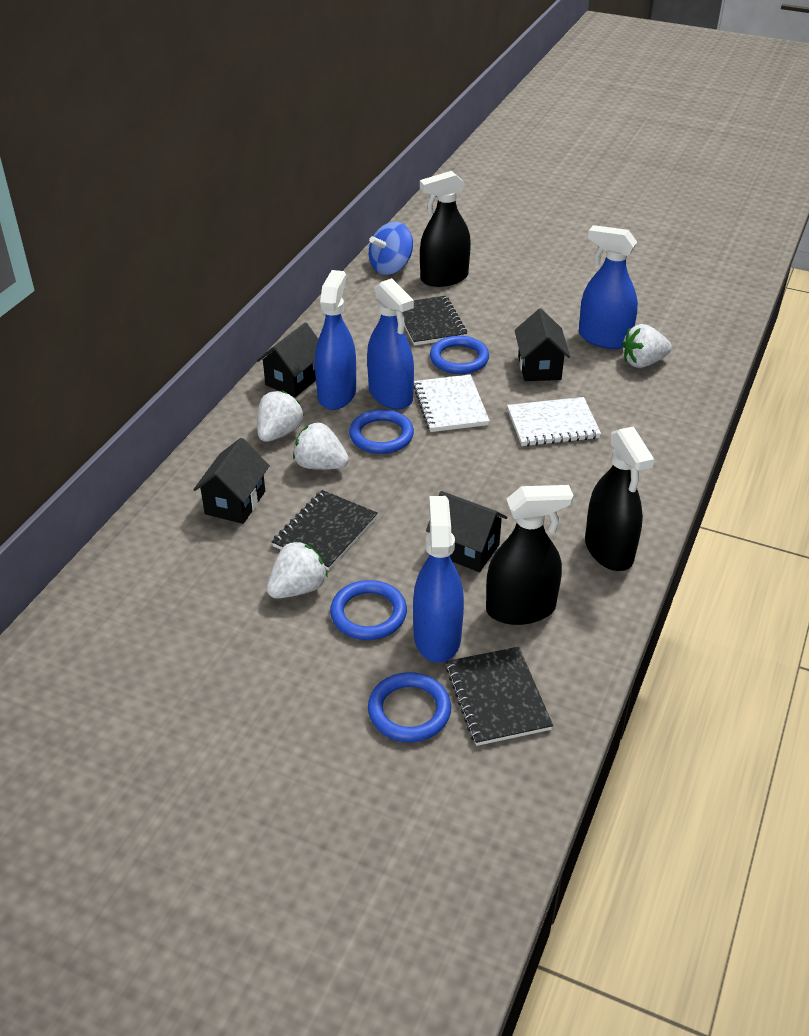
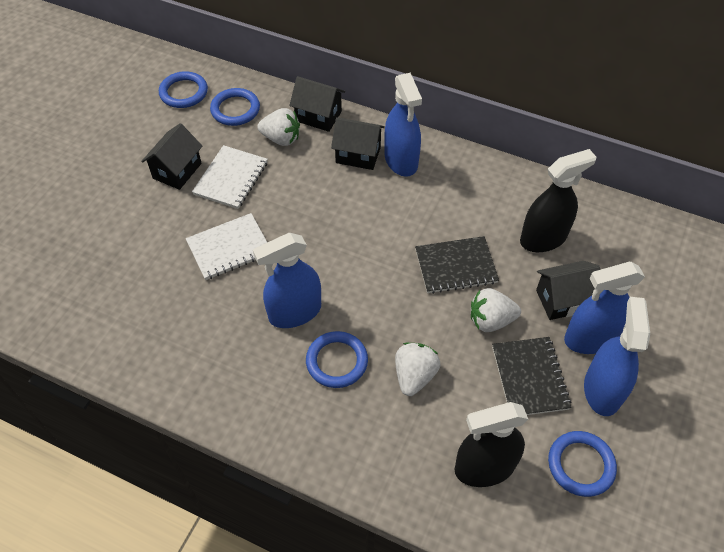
black notebook: 3 -> 2
black spray bottle: 3 -> 2
blue spinning top: 1 -> 0
white strawberry: 4 -> 3

